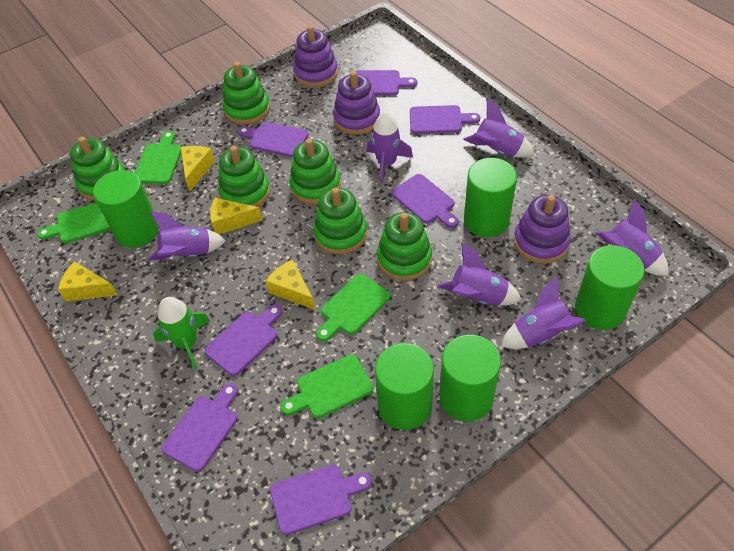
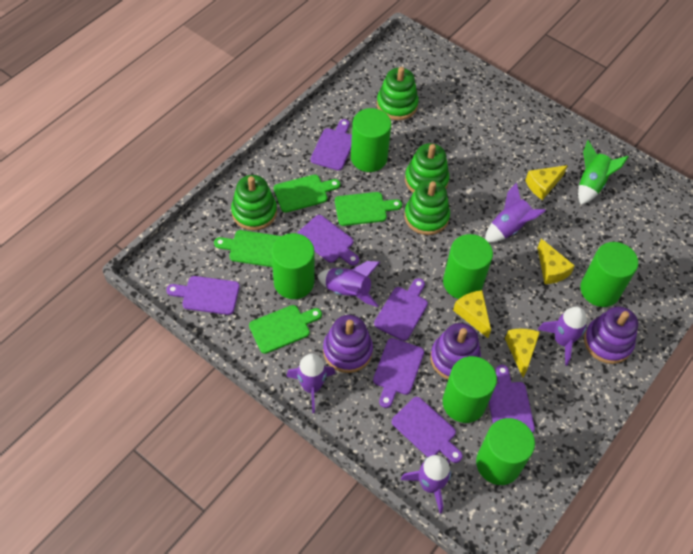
green cylinder: 5 -> 6
green stacking toy: 6 -> 4
purple rocket: 6 -> 5

